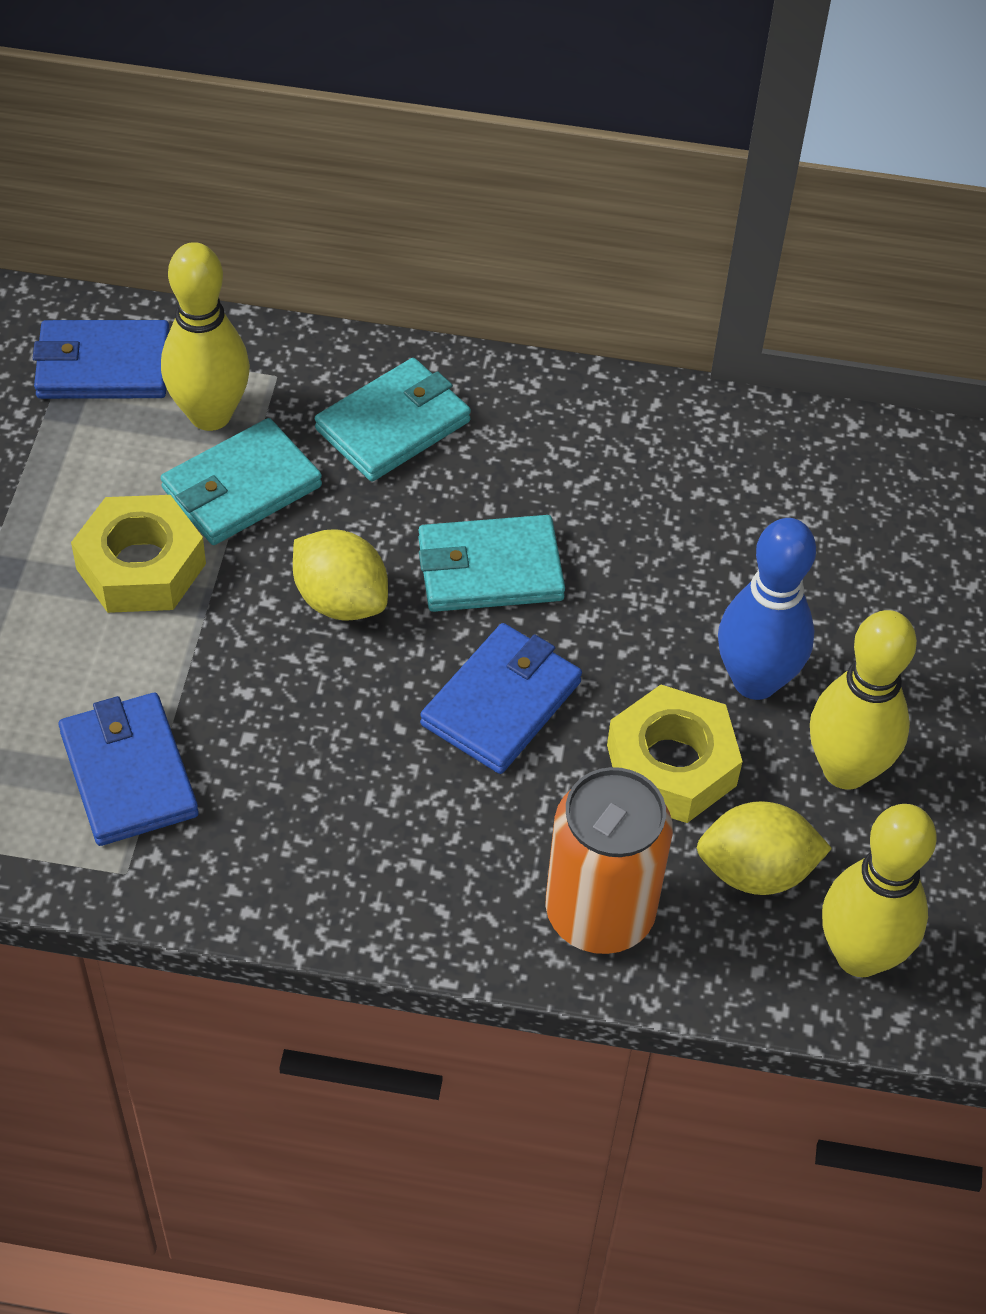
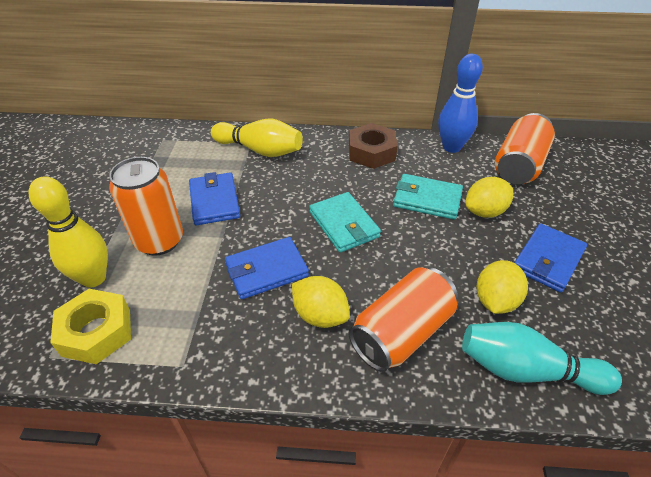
brown nut: 0 -> 1
orange can: 1 -> 3
turquoise bowling pin: 0 -> 1
turquoise wallet: 3 -> 2
yellow bowling pin: 3 -> 2
yellow lemon: 2 -> 3
yellow nut: 2 -> 1

